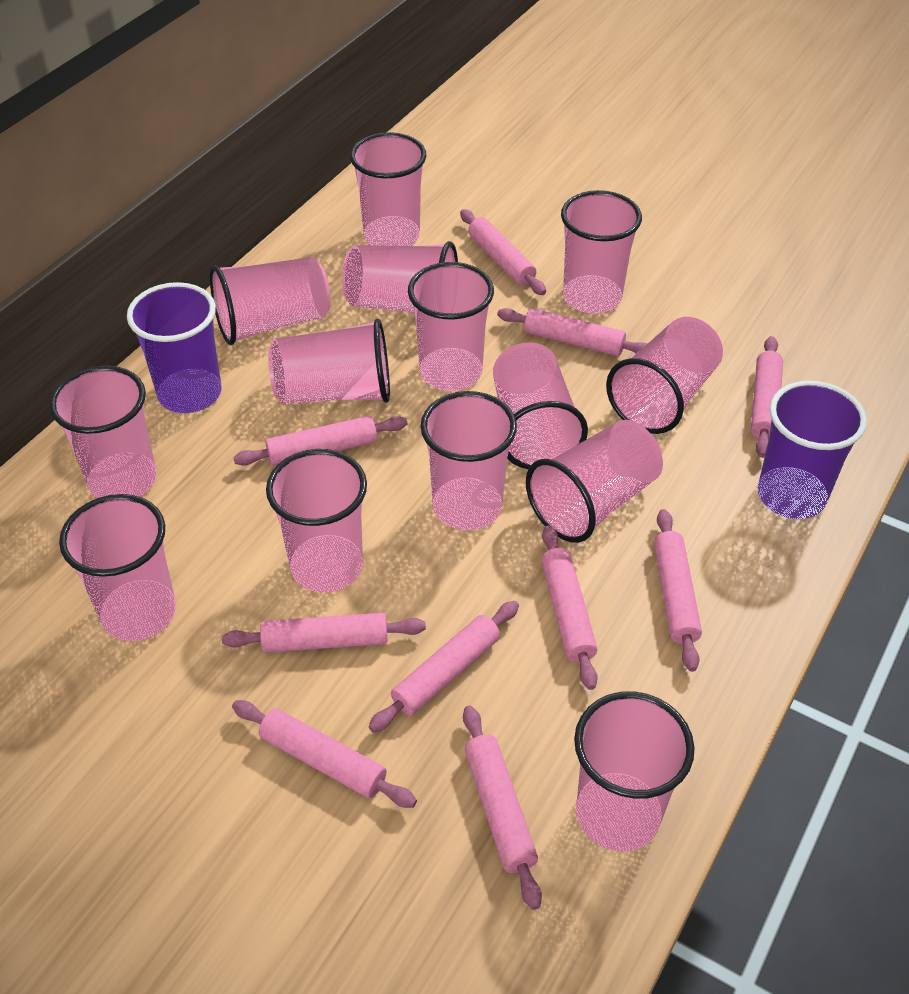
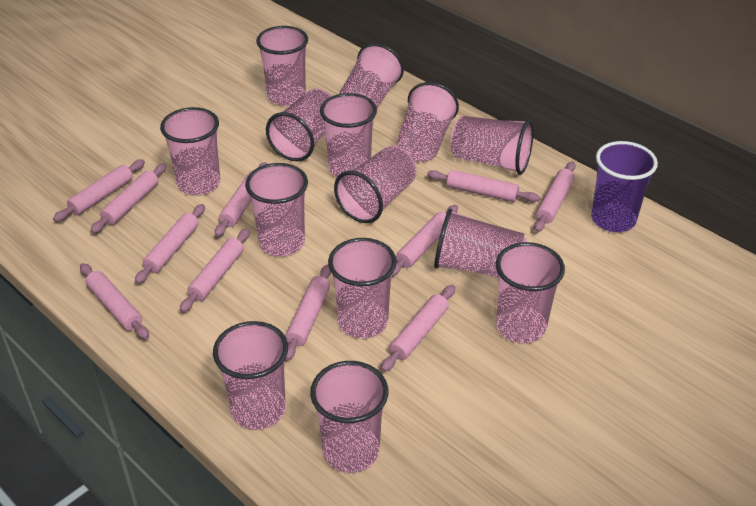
pink rolling pin: 10 -> 11
purple cup: 2 -> 1

